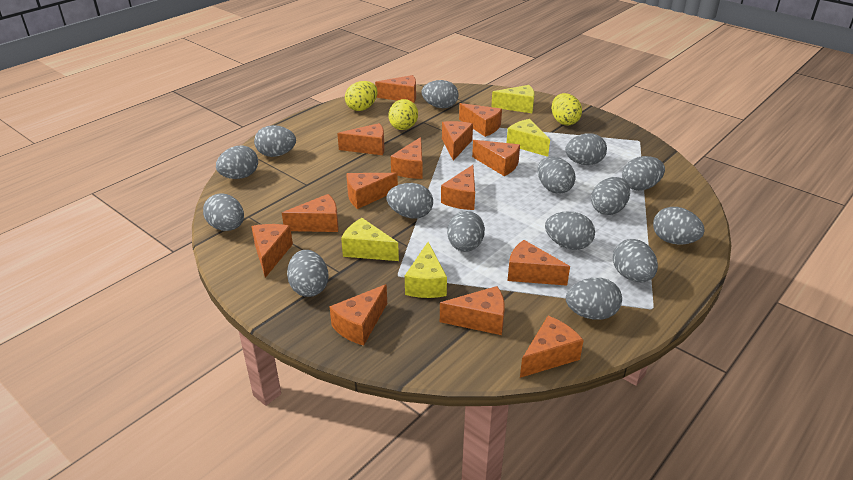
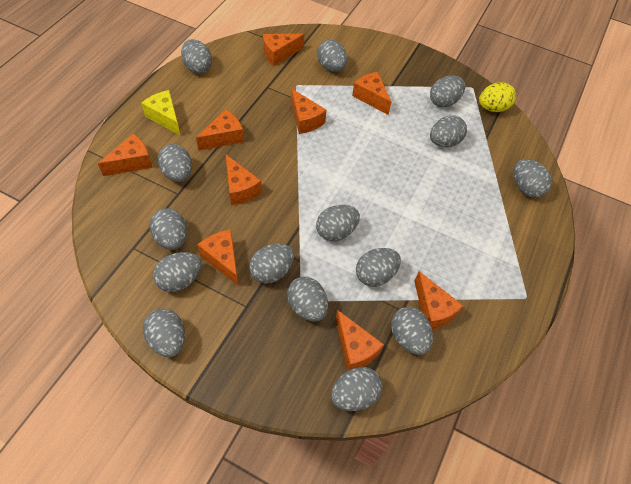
orange cheese: 14 -> 9
yellow cheese: 4 -> 1
yellow egg: 3 -> 1

